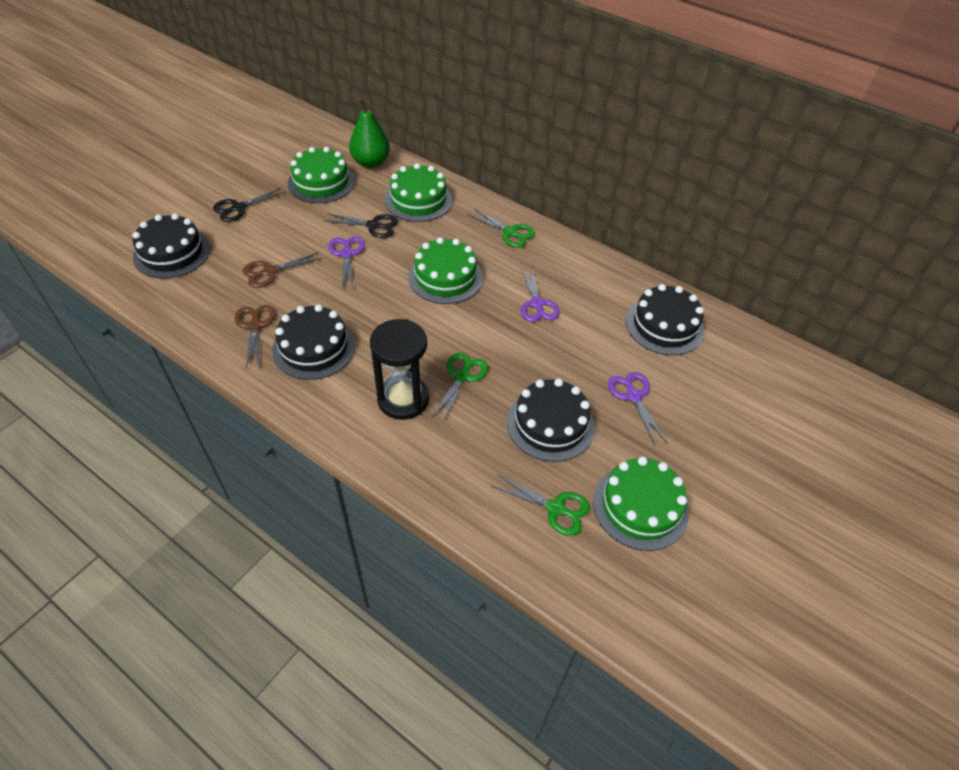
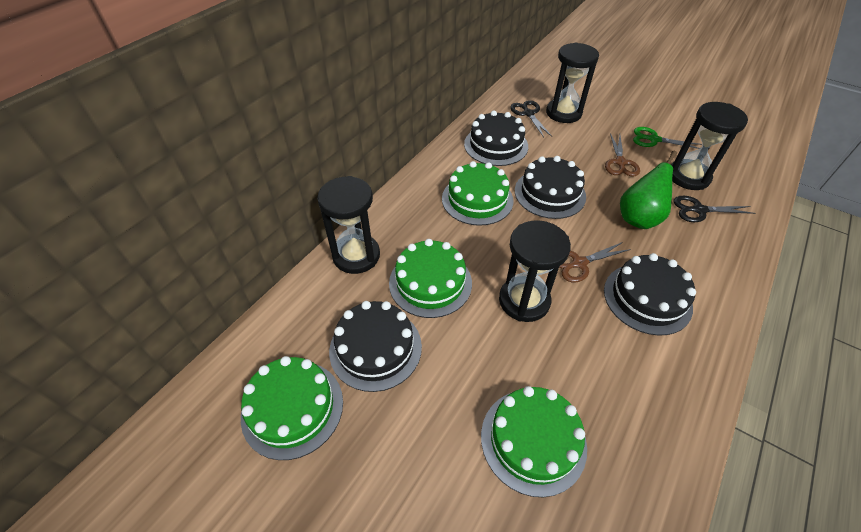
black hourglass: 1 -> 4
green scissors: 3 -> 1
purple scissors: 3 -> 0

